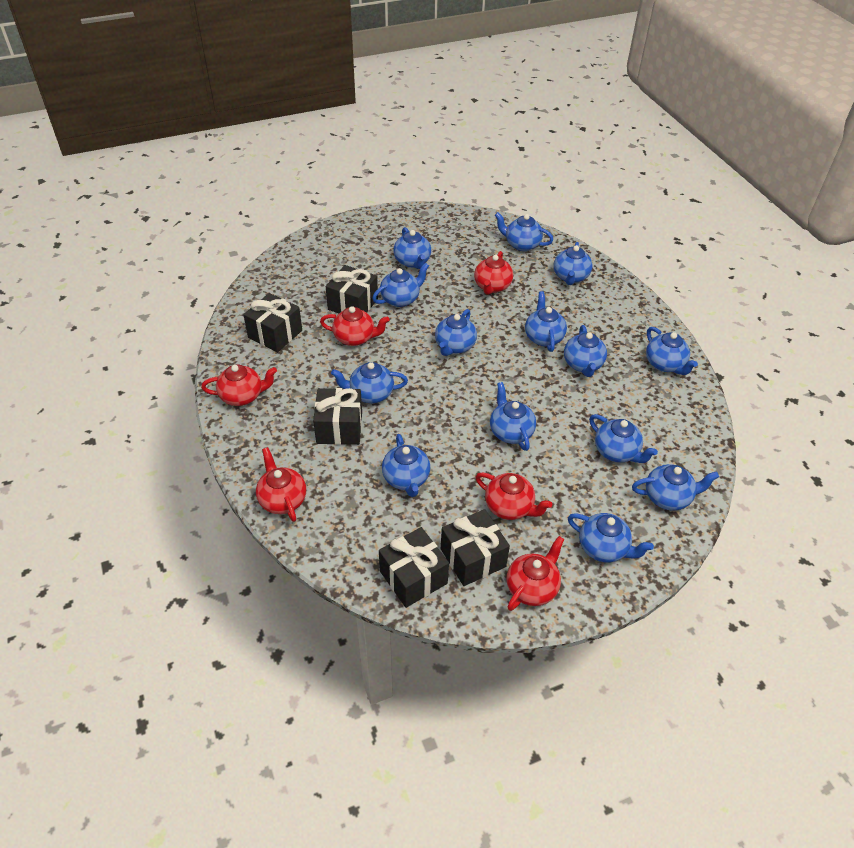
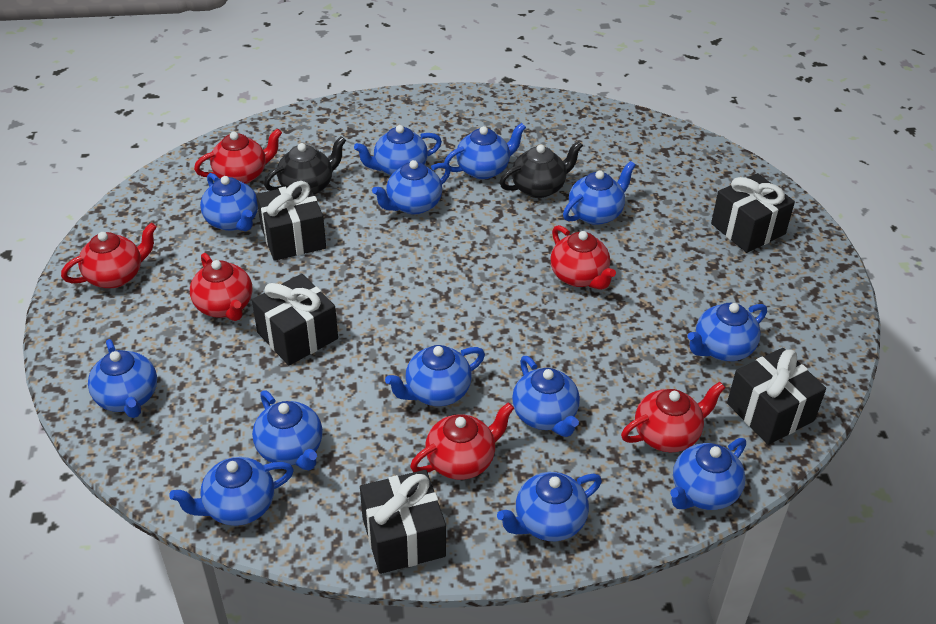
black teapot: 0 -> 2
blue teapot: 14 -> 13

